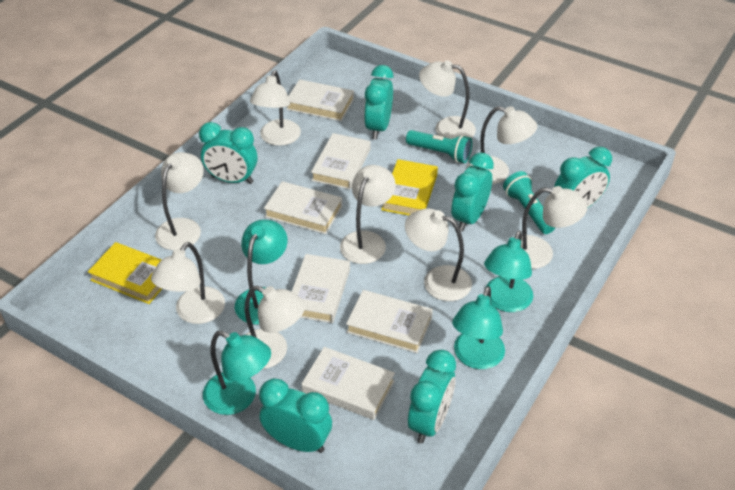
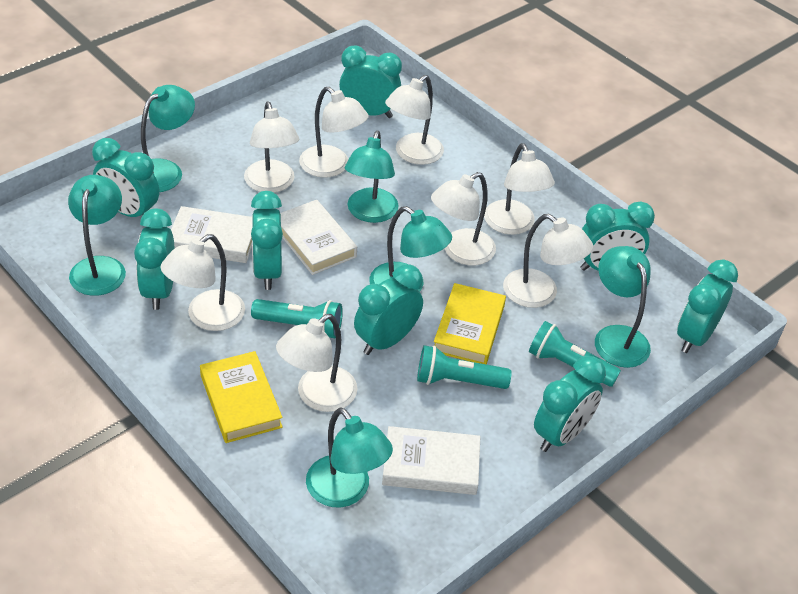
turquoise clock: 6 -> 8
turquoise flashlight: 2 -> 3
turquoise lamp: 4 -> 6
white book: 6 -> 3
white lamp: 9 -> 8

